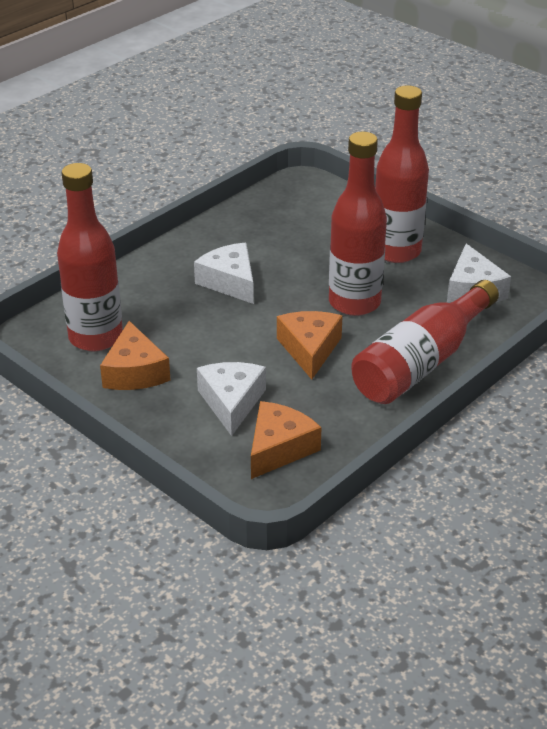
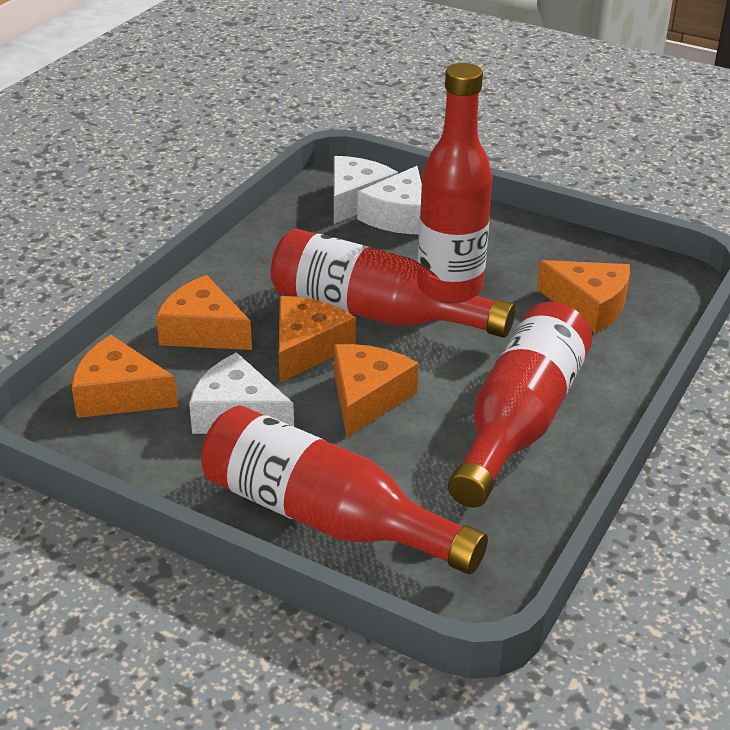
orange cheese: 3 -> 5

